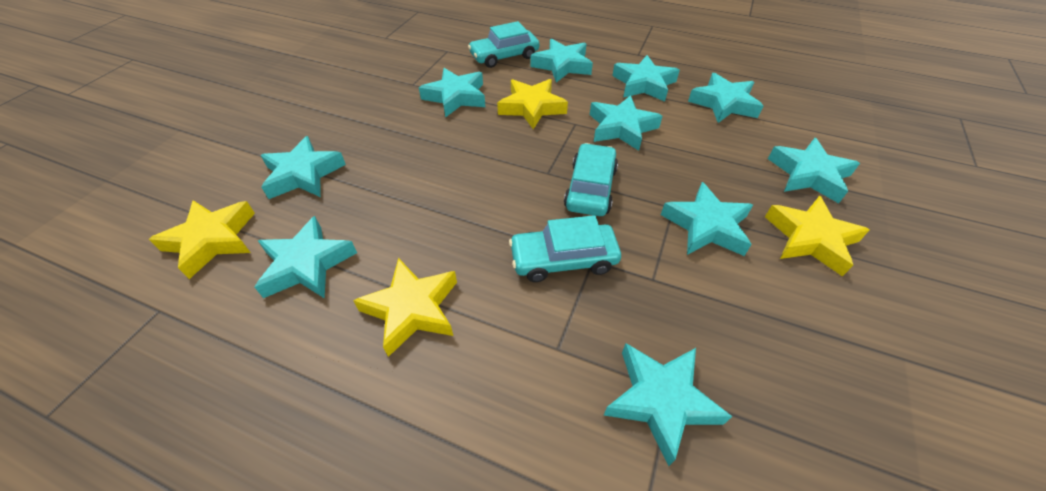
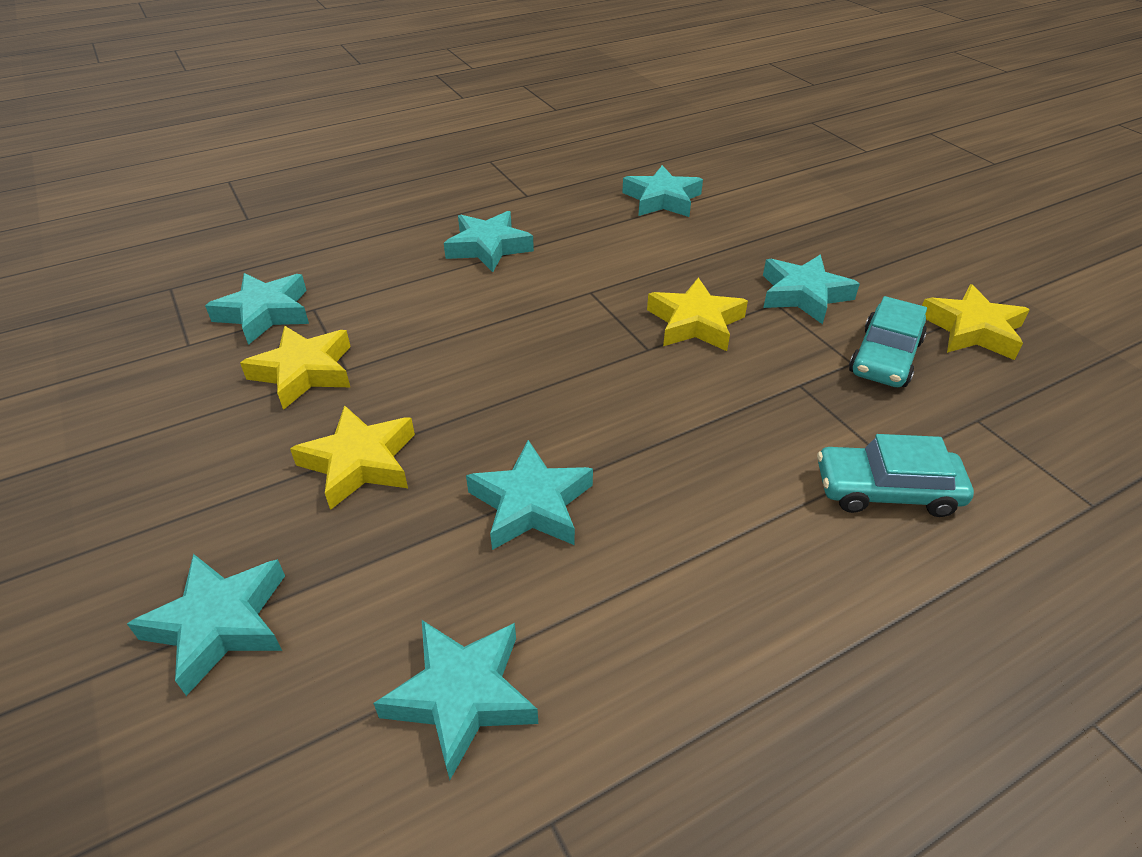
turquoise car: 3 -> 2
turquoise star: 10 -> 7

